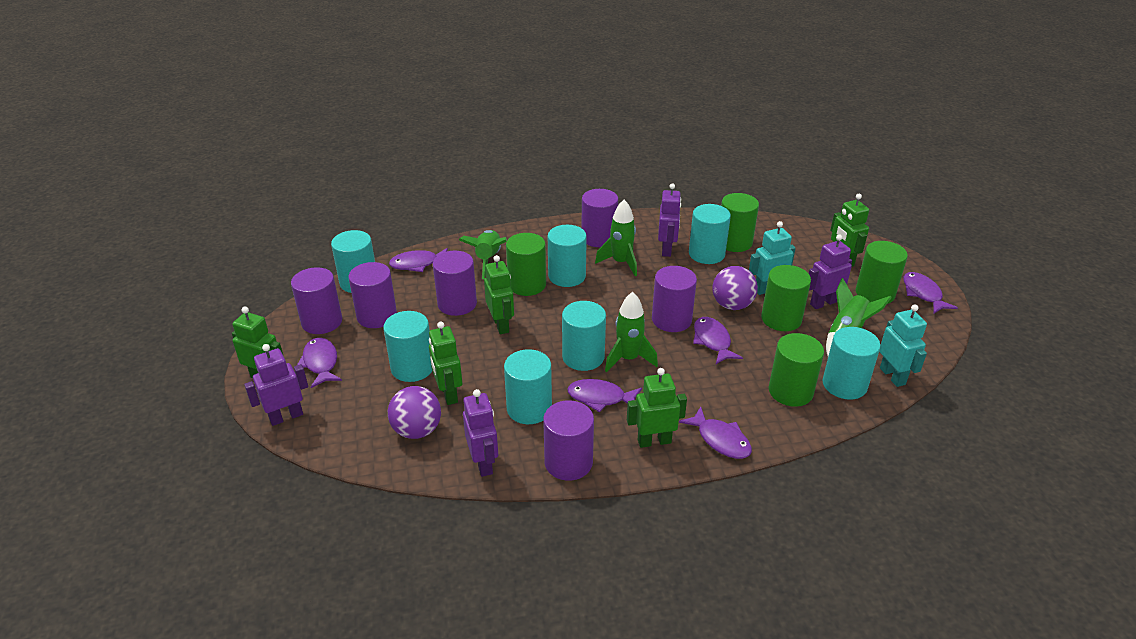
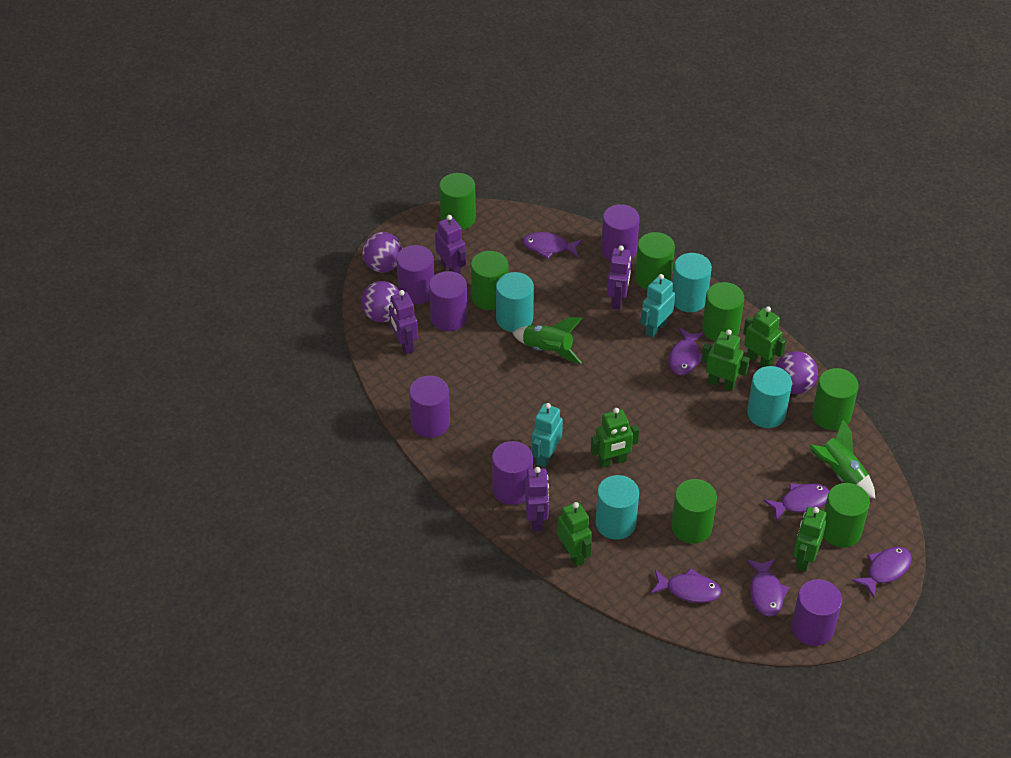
green cylinder: 5 -> 7
green rocket: 4 -> 2
purple ball: 2 -> 3
turquoise cylinder: 7 -> 4

